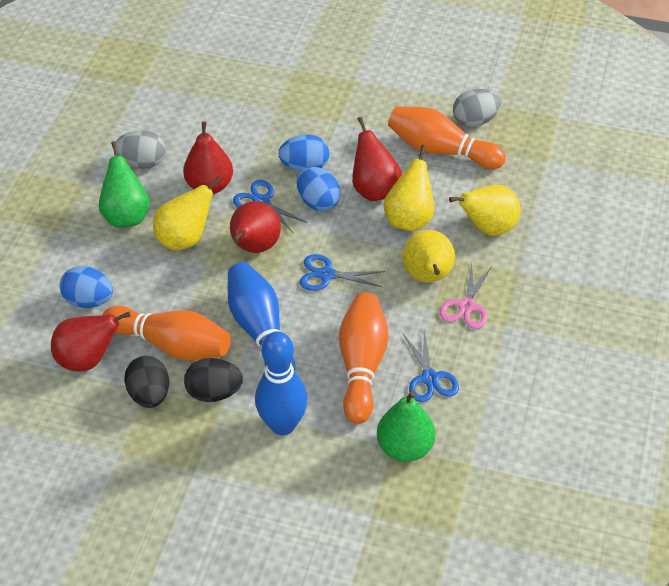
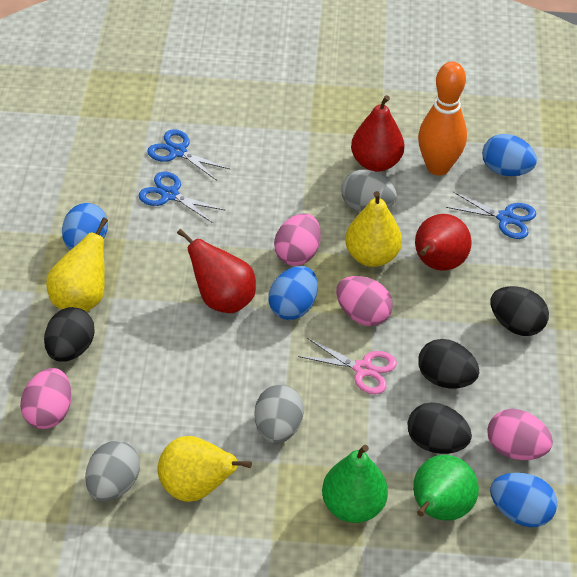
black egg: 2 -> 4
blue bowling pin: 2 -> 0
blue egg: 3 -> 4
grey egg: 2 -> 3
orange bowling pin: 3 -> 1
pink egg: 0 -> 4
red pear: 4 -> 3
yellow pear: 4 -> 3

